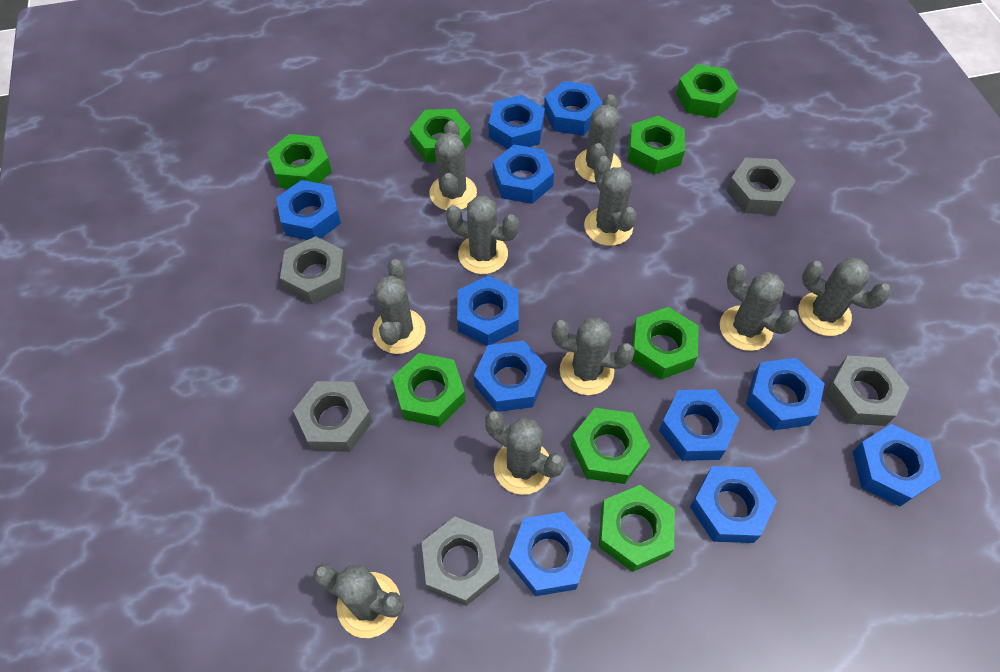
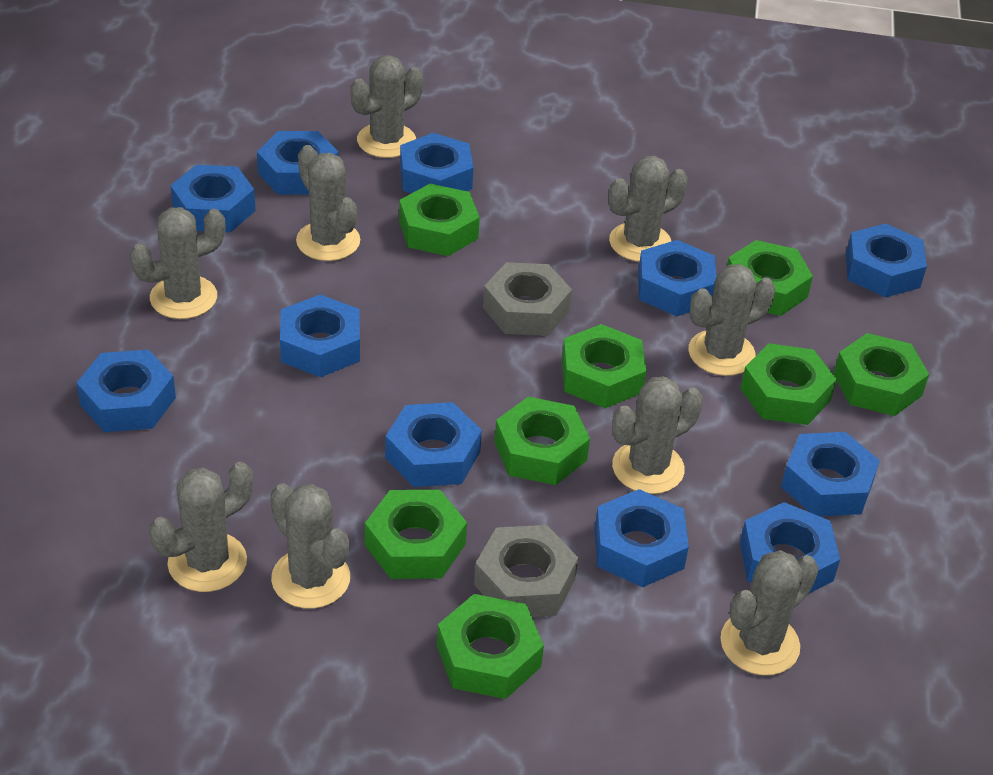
grey cactus: 10 -> 9
grey nut: 5 -> 2

